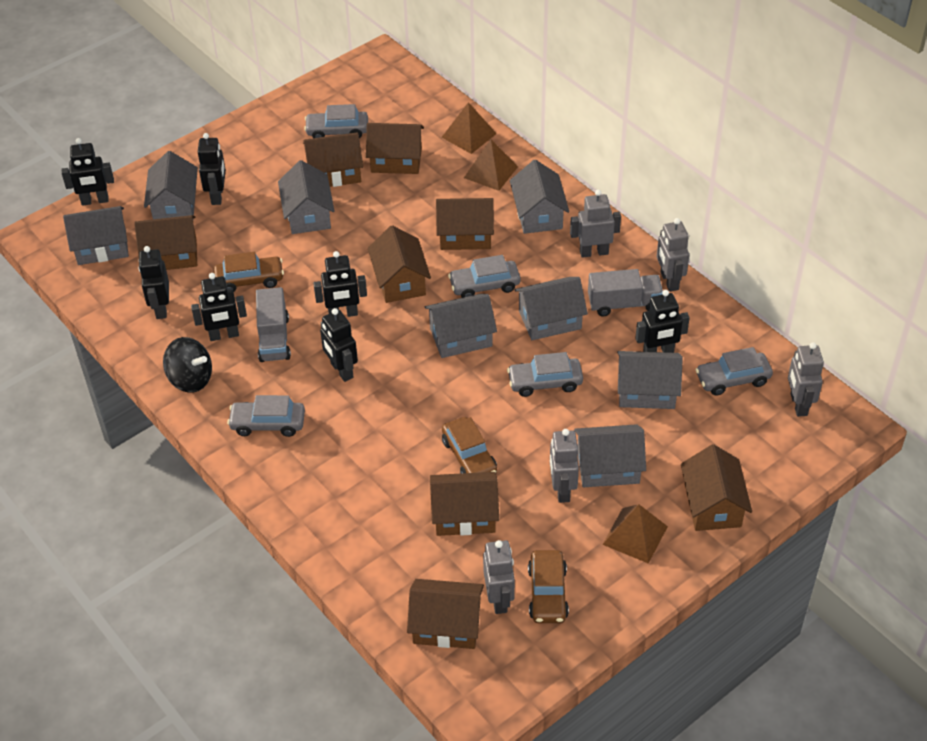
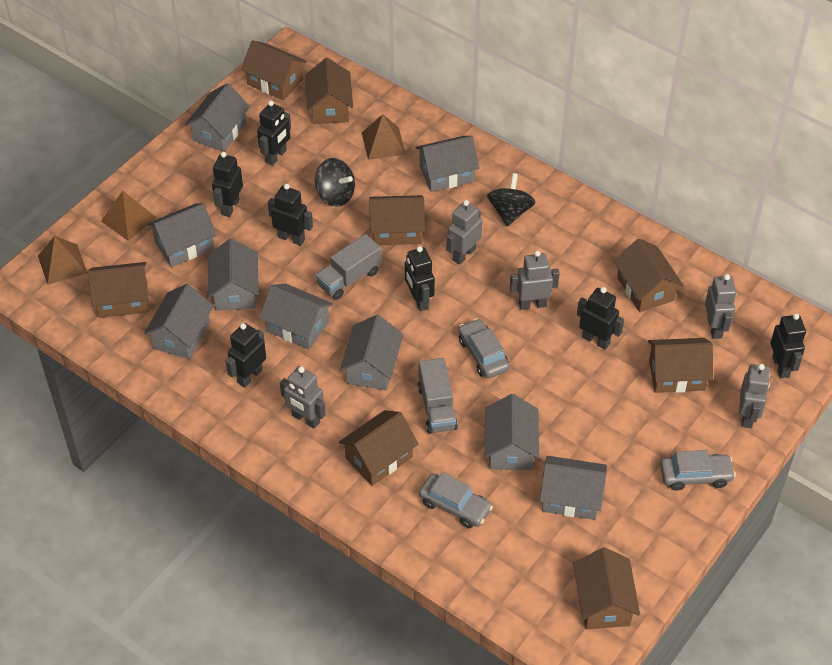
black spinning top: 1 -> 2
brown car: 3 -> 0
grey car: 5 -> 3
grey house: 8 -> 9

